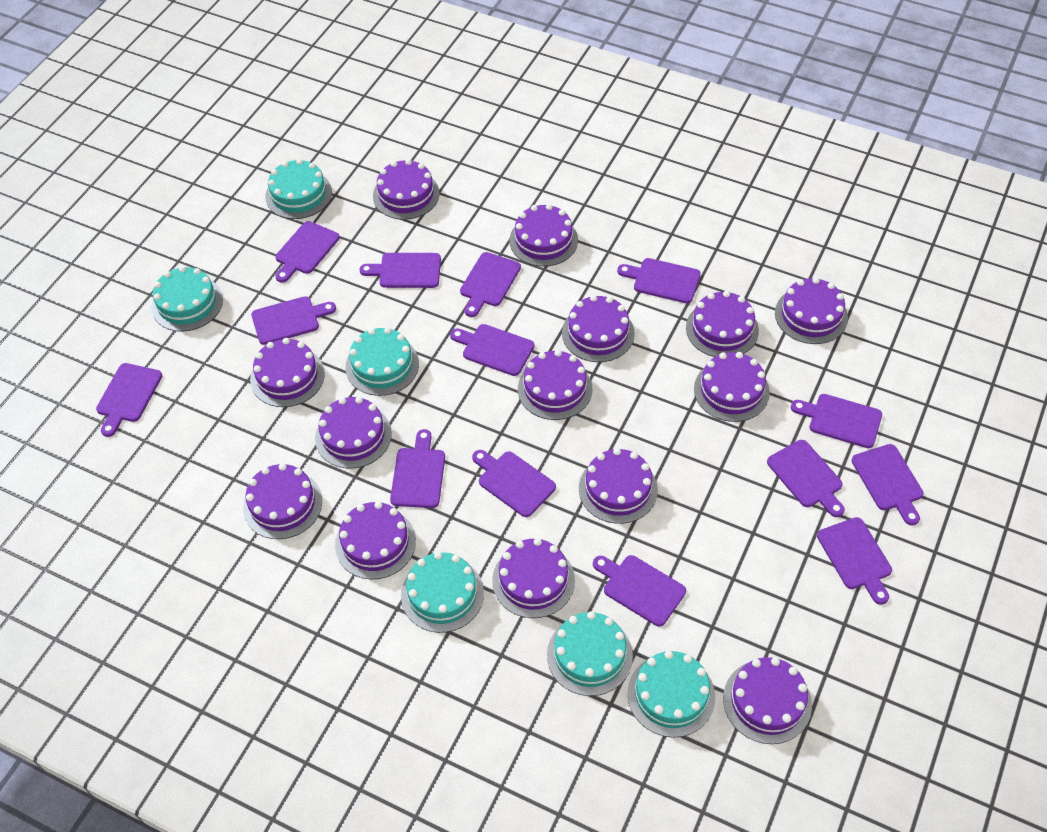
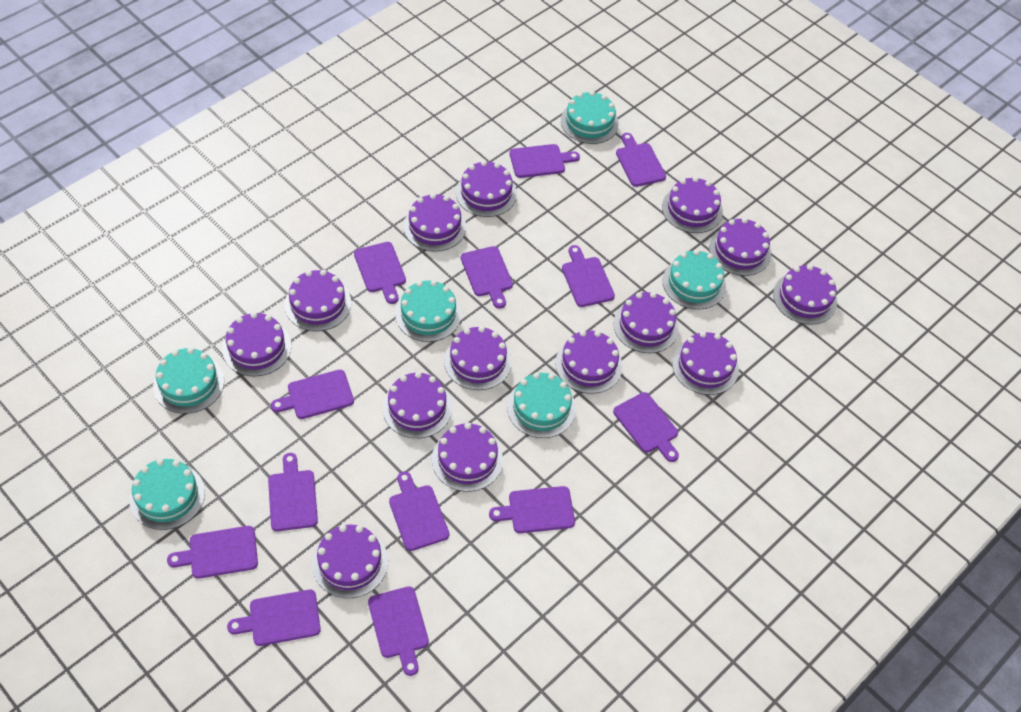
purple cutting board: 14 -> 13

